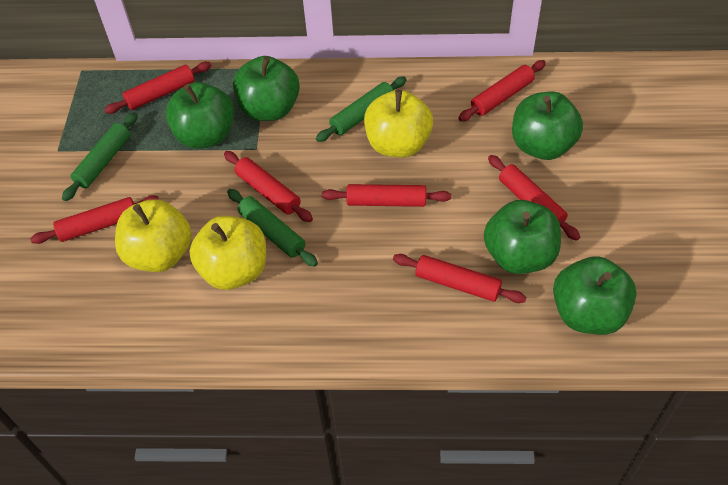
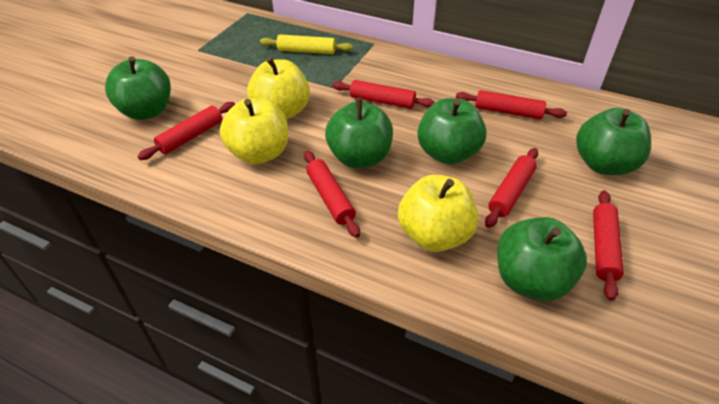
green rolling pin: 3 -> 0
red rolling pin: 7 -> 6
yellow rolling pin: 0 -> 1

